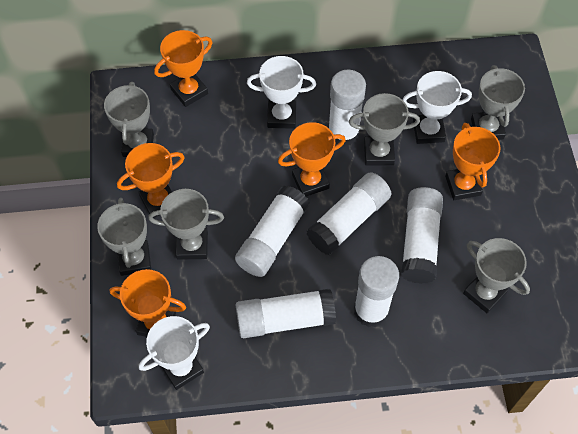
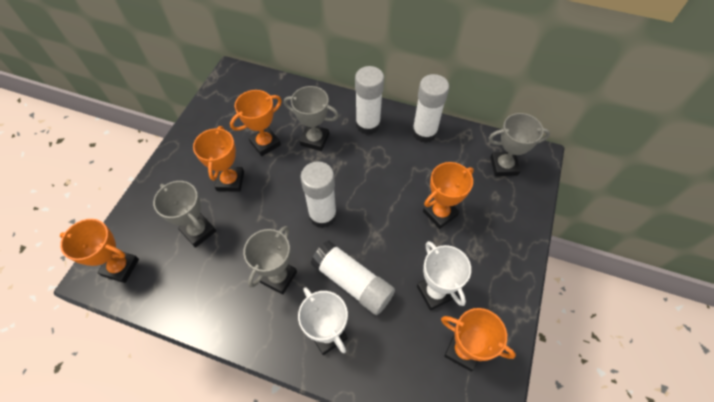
grey trophy: 6 -> 4
white glue stick: 6 -> 4
white trophy: 3 -> 2

